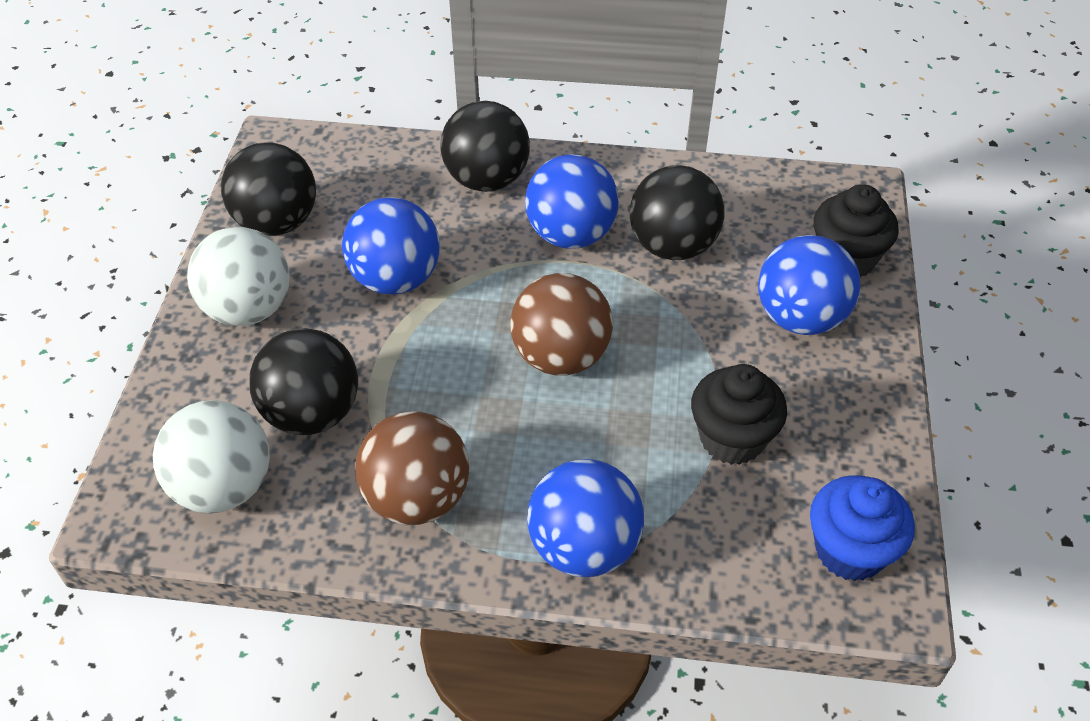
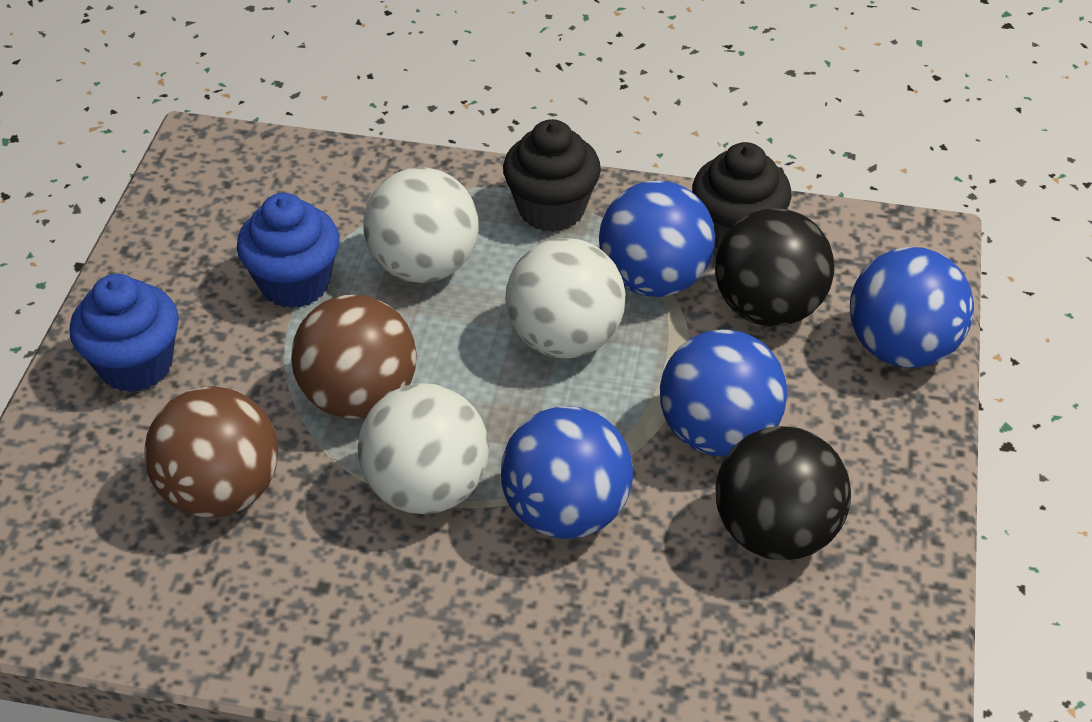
black ball: 4 -> 2
blue cupcake: 1 -> 2
white ball: 2 -> 3

